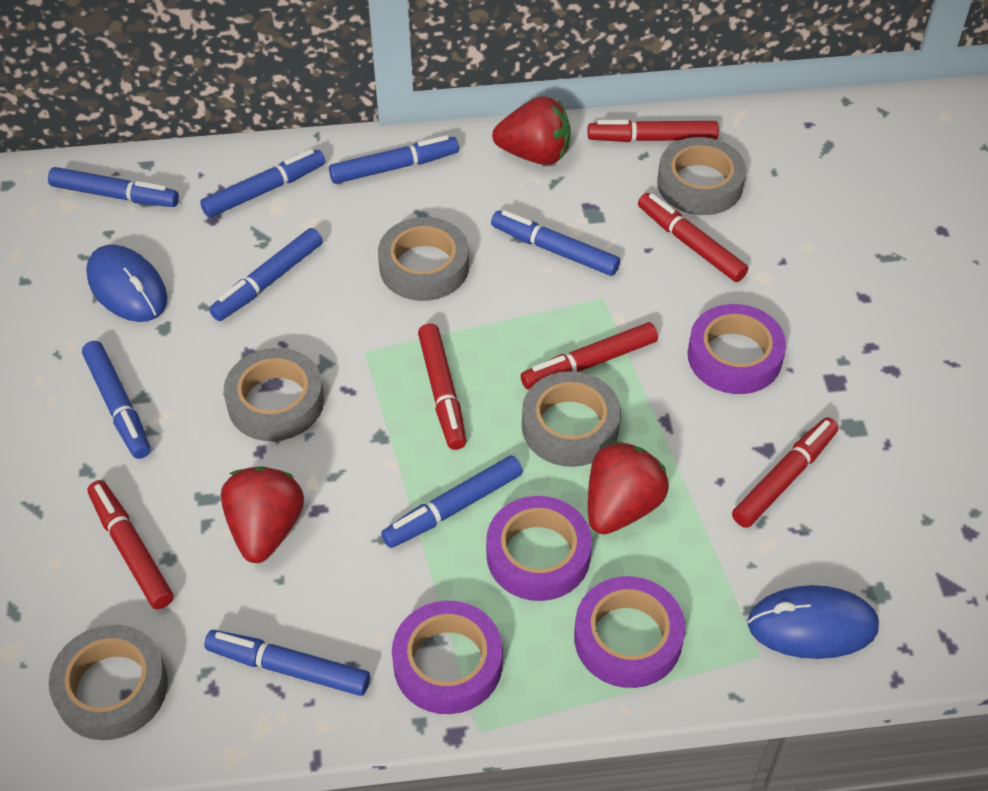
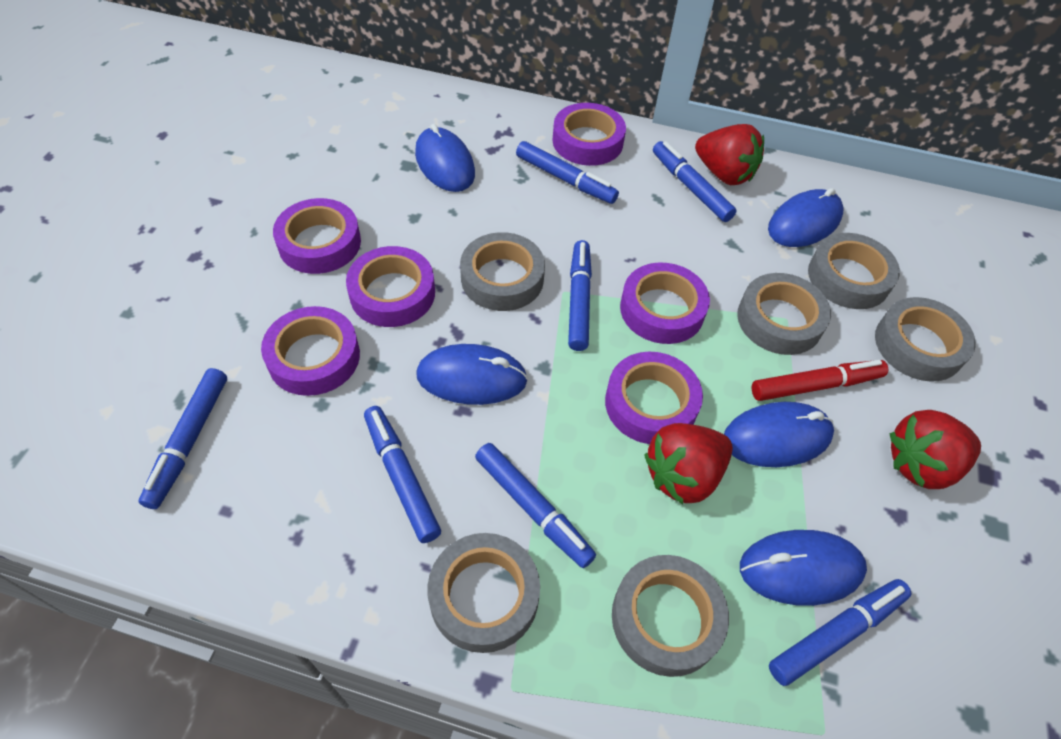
blue marker: 8 -> 7
blue mouse: 2 -> 5
grey tape: 5 -> 6
purple tape: 4 -> 6
red marker: 6 -> 1

